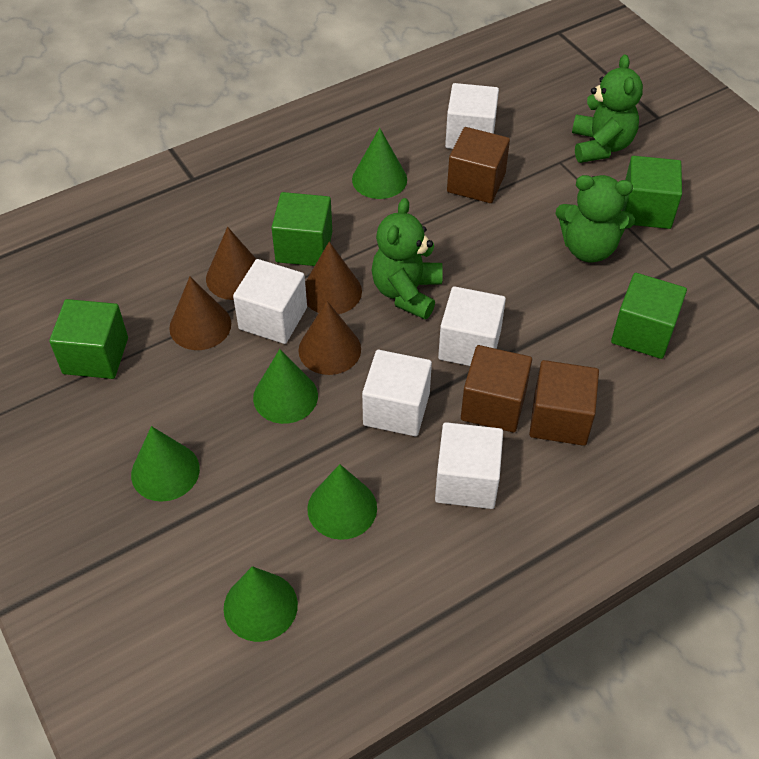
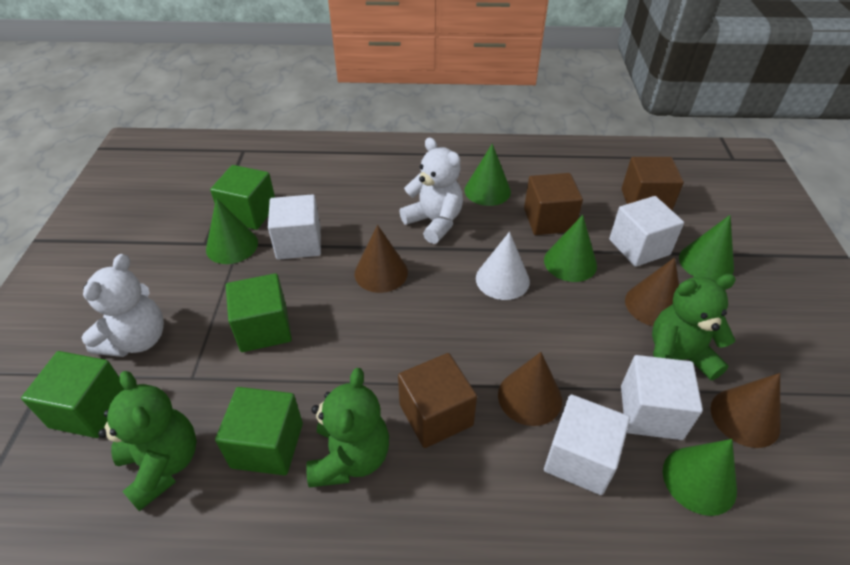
white cone: 0 -> 1
white cube: 5 -> 4
white teddy bear: 0 -> 2

